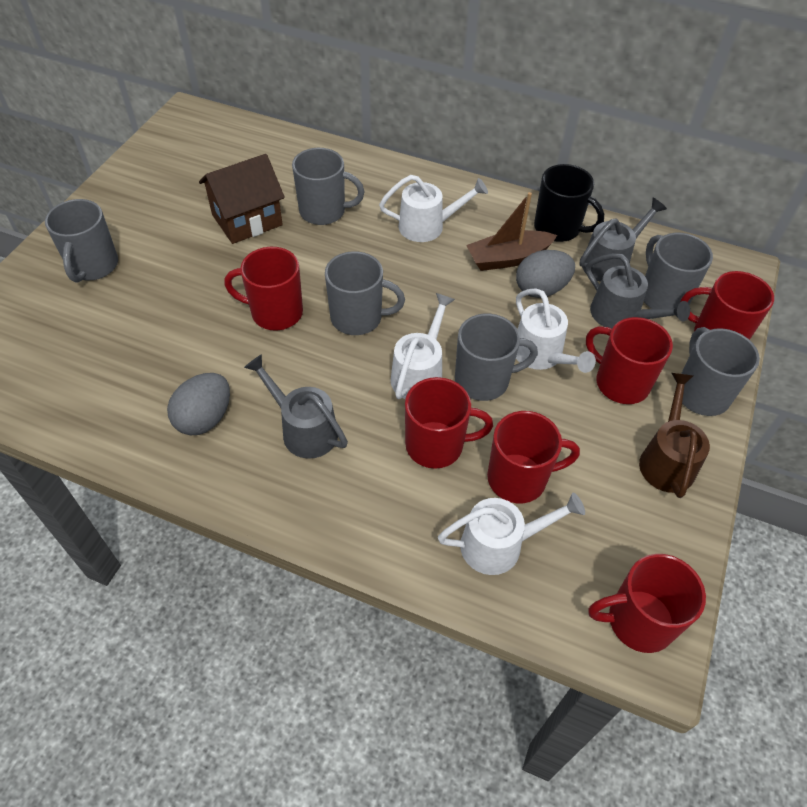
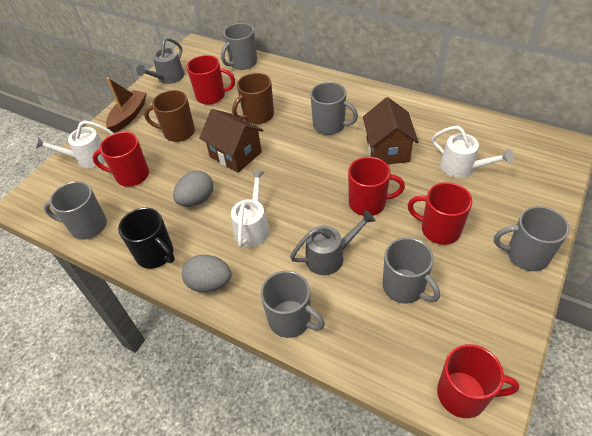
brown house: 1 -> 2
brown mug: 0 -> 2
brown watering can: 1 -> 0
grey watering can: 3 -> 2
red mug: 6 -> 5
white watering can: 4 -> 3

